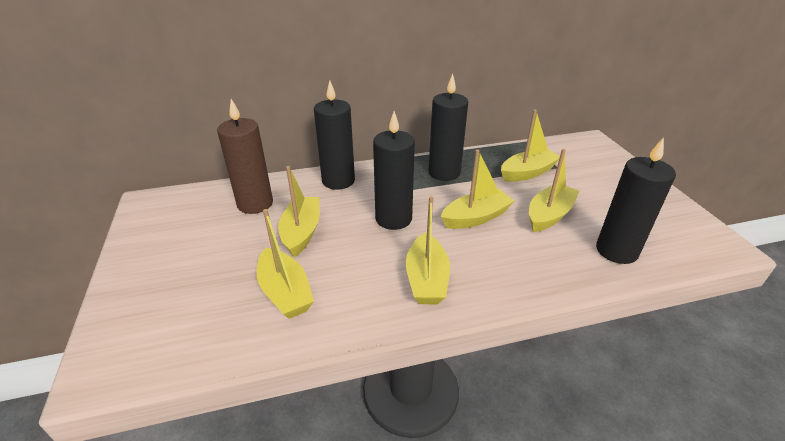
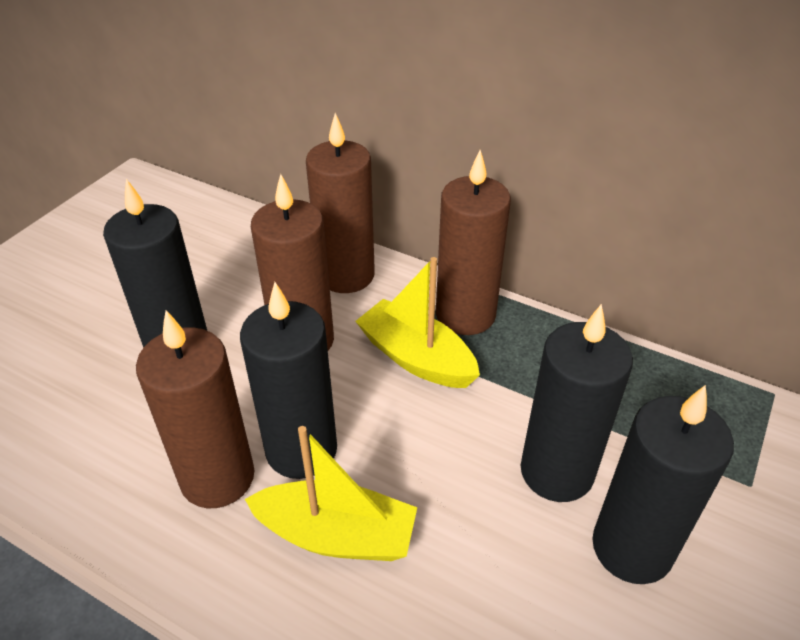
brown candle: 1 -> 4
yellow boat: 6 -> 2

